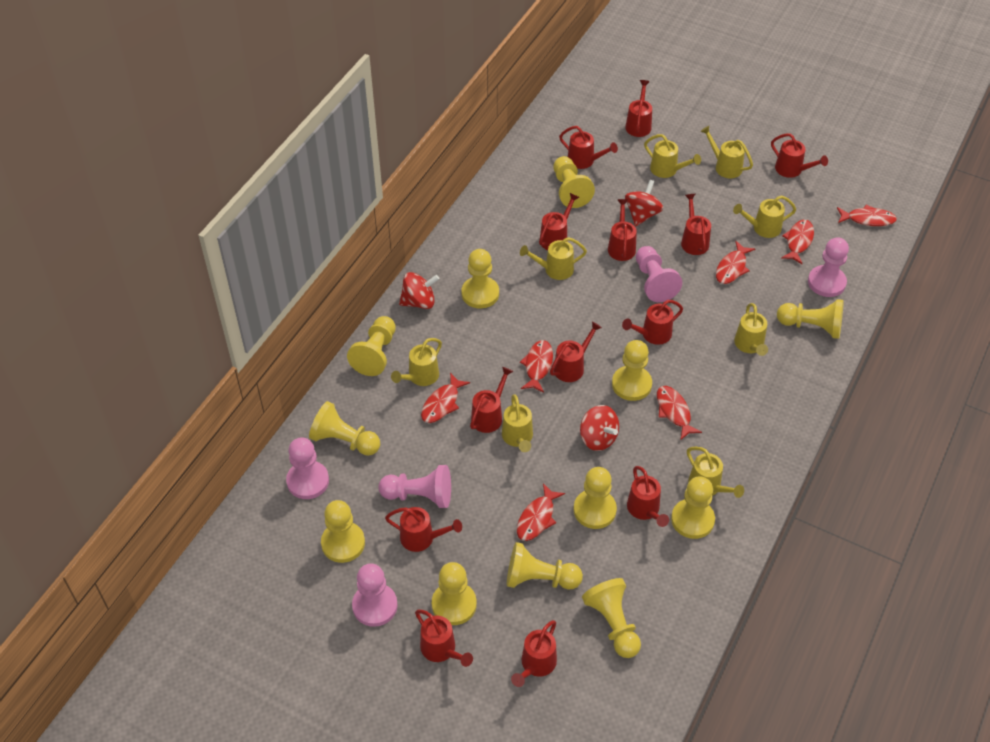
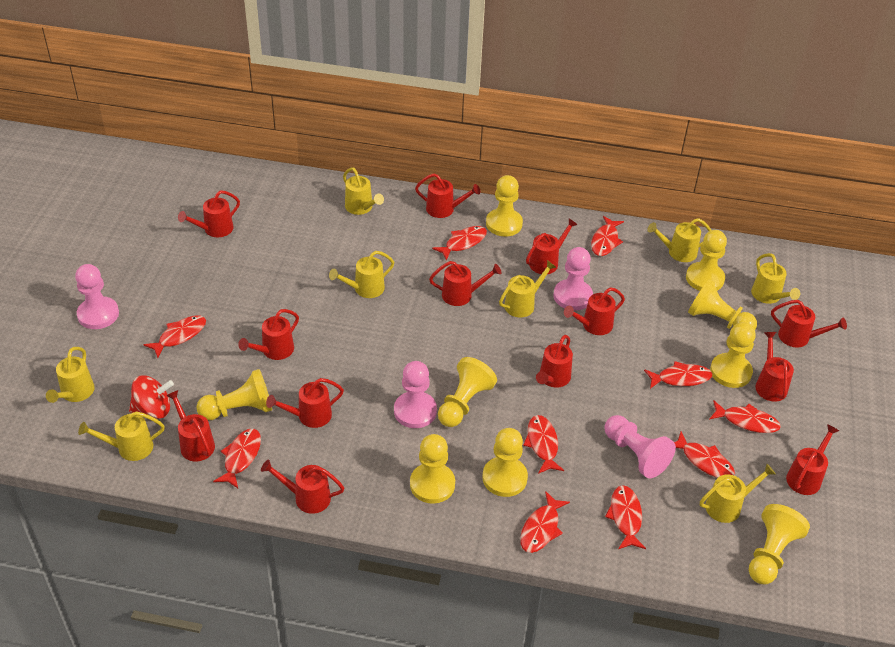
pink pawn: 5 -> 4
red fish: 7 -> 10
red spinning top: 3 -> 1
yellow pawn: 12 -> 9

